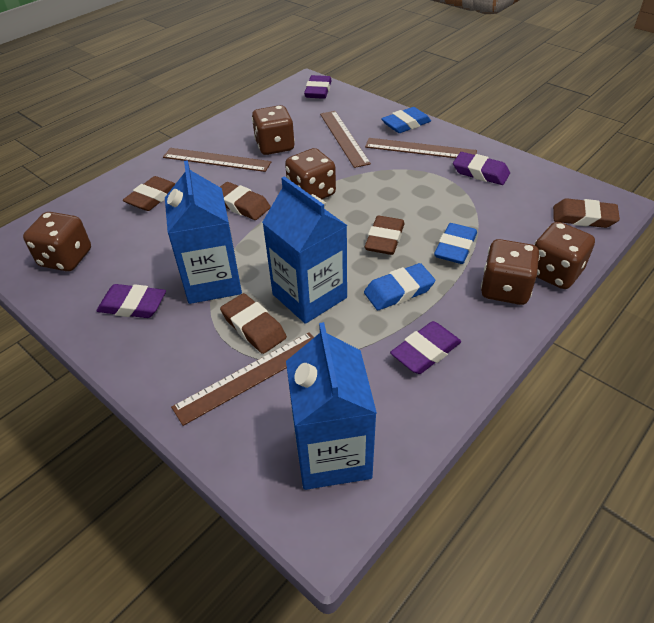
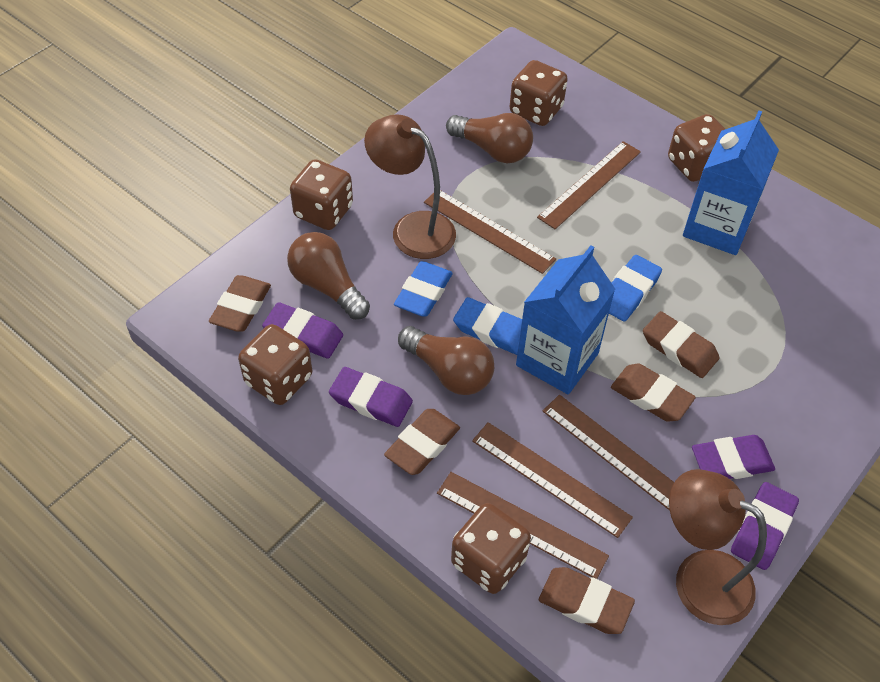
blue carton: 3 -> 2
brown lamp: 0 -> 2
brown light bulb: 0 -> 3
brown ruler: 4 -> 5

